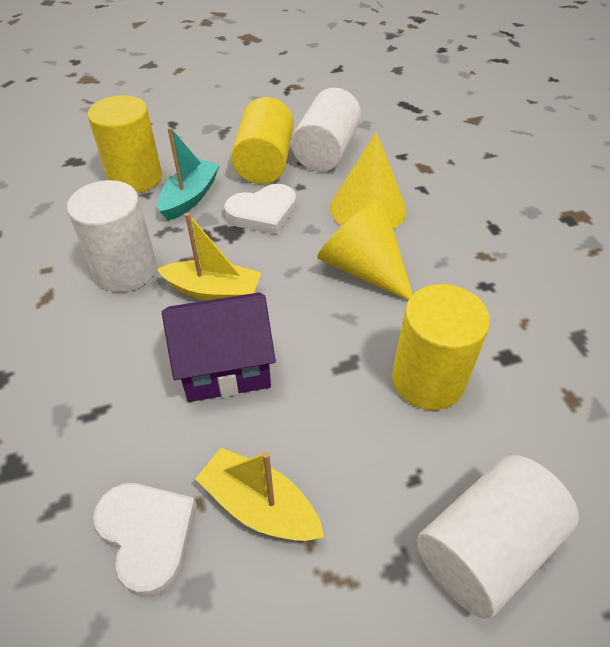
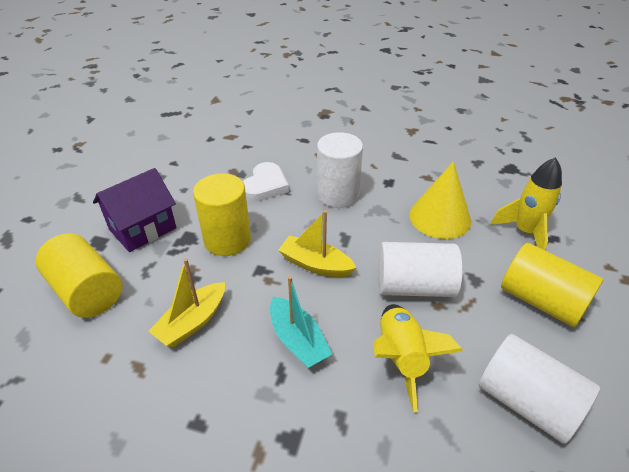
white heart: 2 -> 1
yellow cone: 2 -> 1
yellow rocket: 0 -> 2

